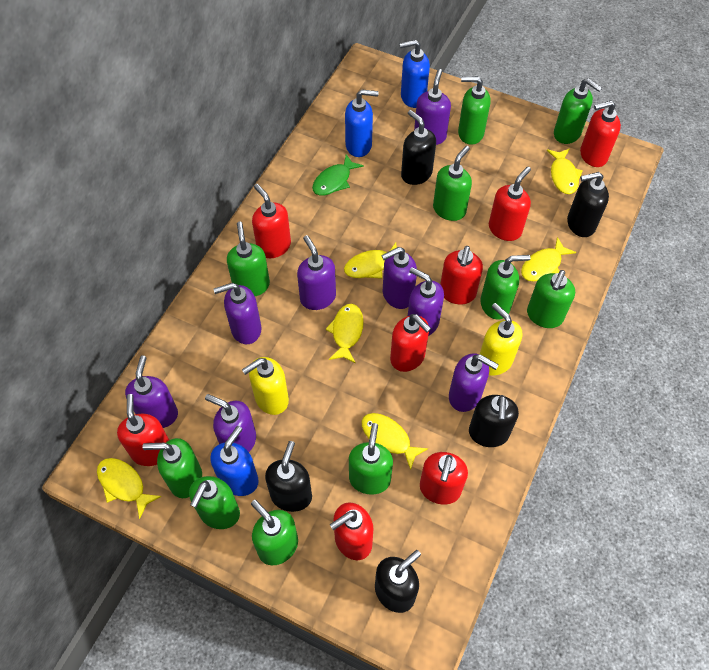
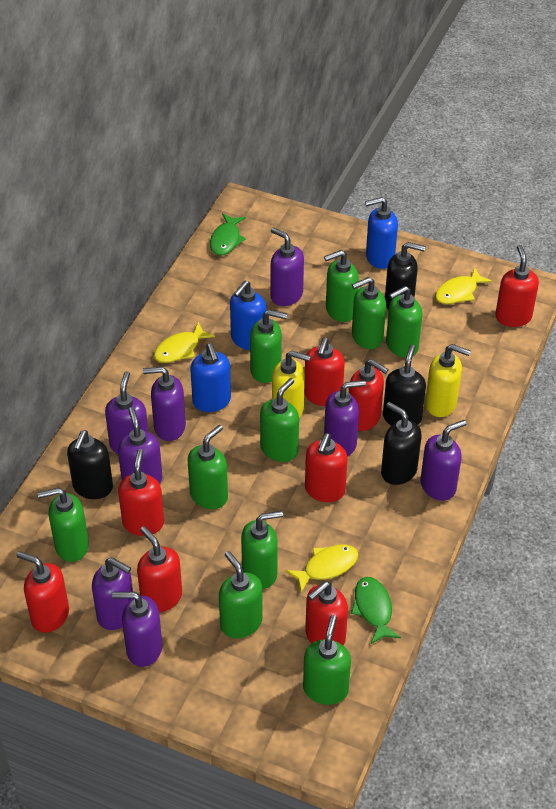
black soap dispenser: 5 -> 4
green fish: 1 -> 2
yellow fish: 6 -> 3

